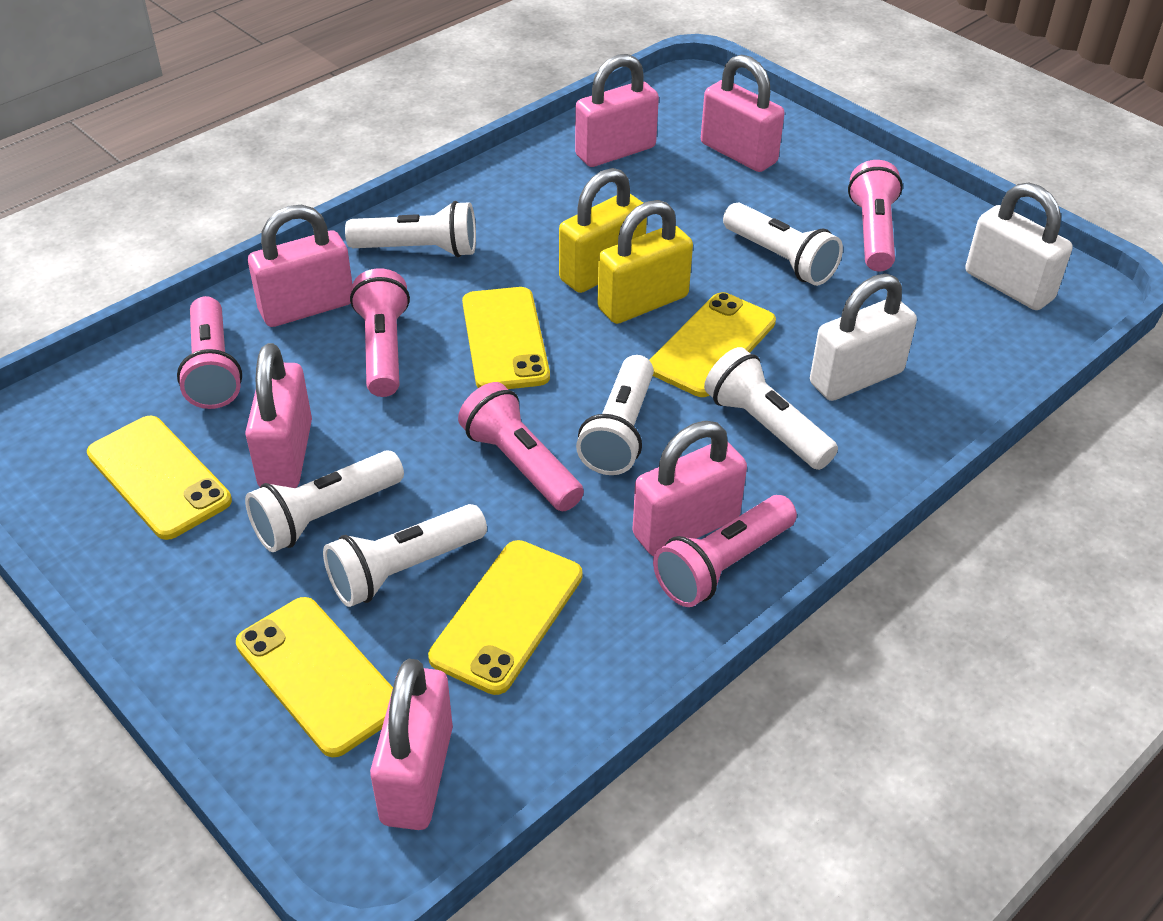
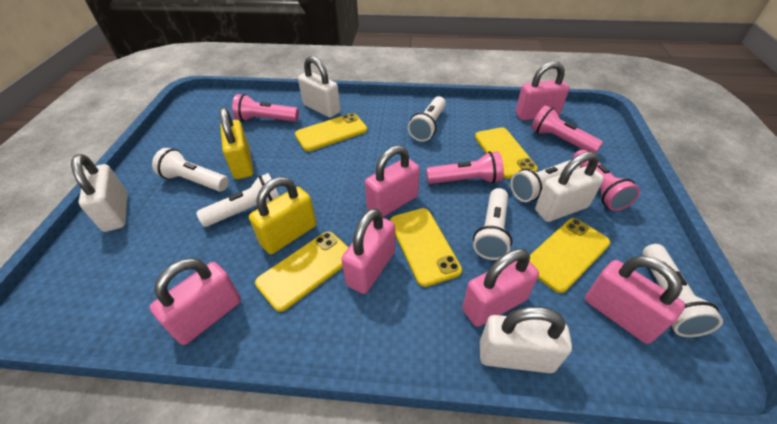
pink flashlight: 5 -> 4
white padlock: 2 -> 4

